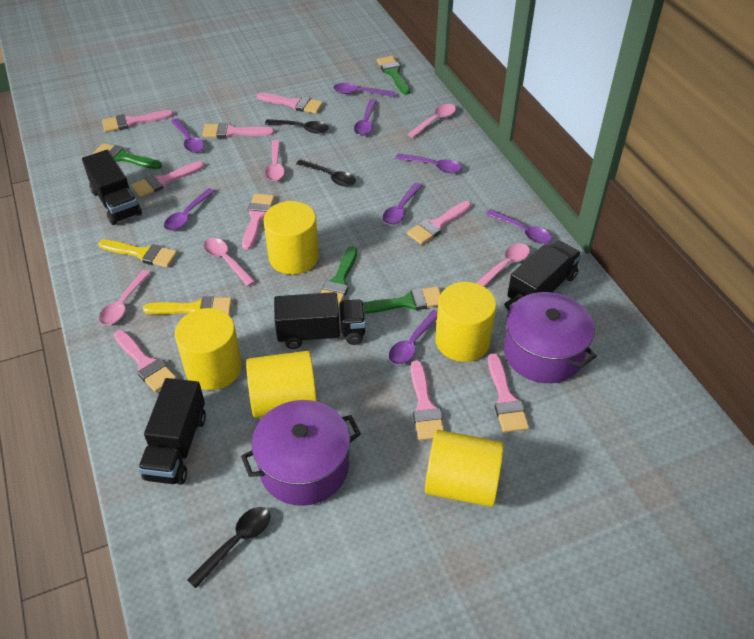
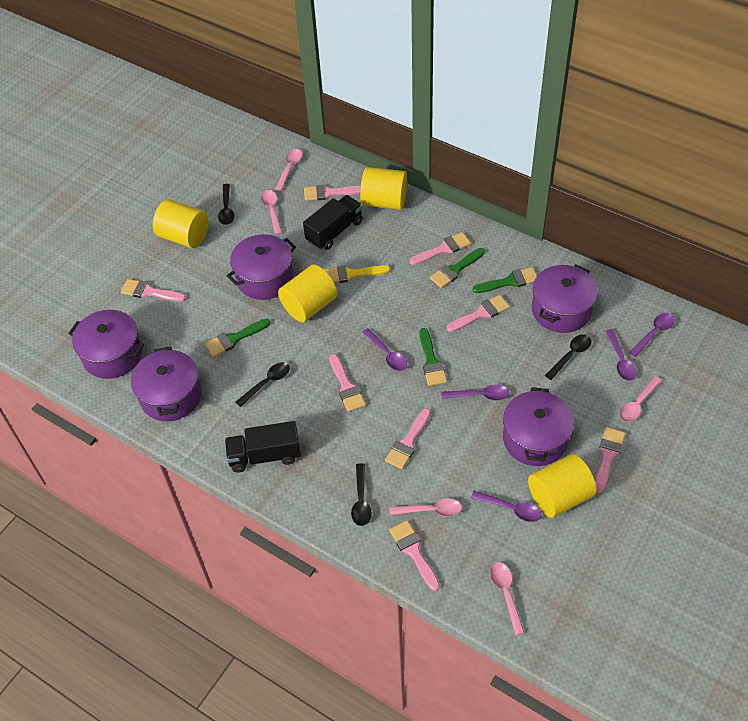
black spoon: 3 -> 4
black truck: 4 -> 2
pink brush: 9 -> 8
purple pot: 2 -> 5
purple spoon: 8 -> 5
yellow brush: 2 -> 1
yellow cylinder: 5 -> 4

